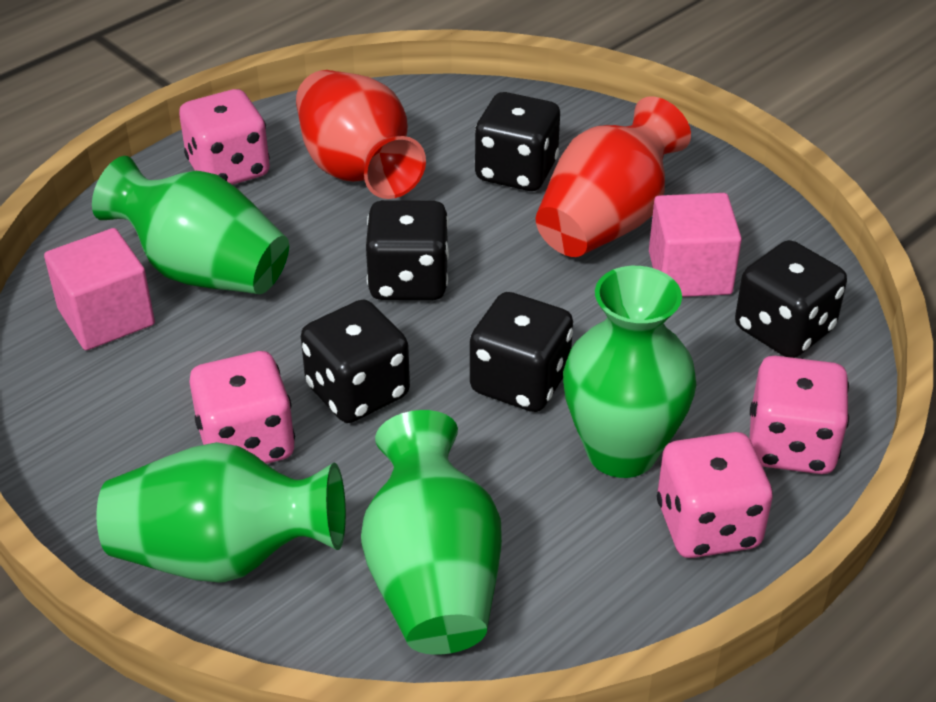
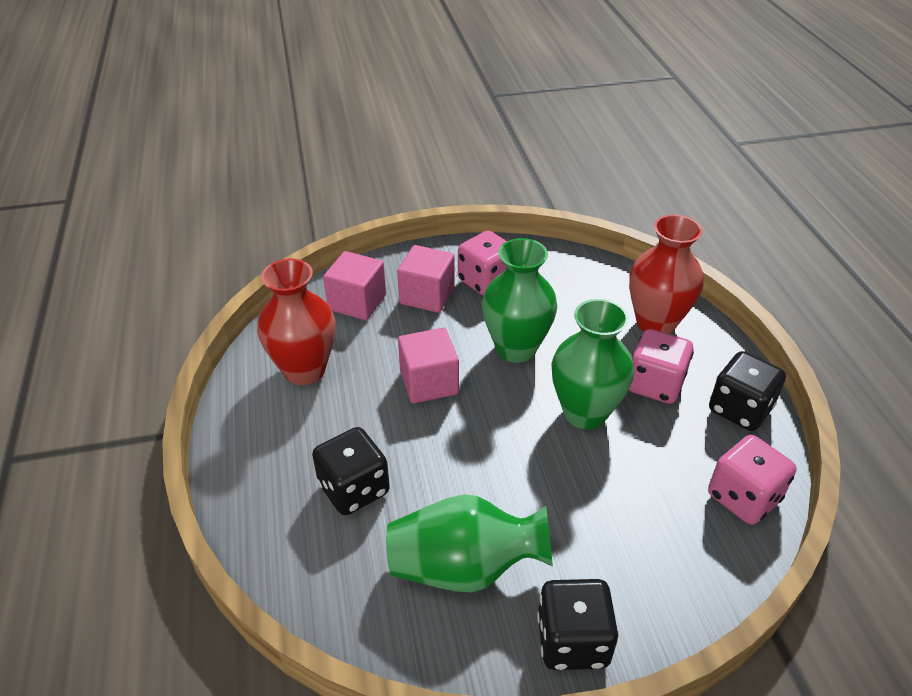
black dice: 5 -> 3
green vase: 4 -> 3
pink cube: 2 -> 3
pink dice: 4 -> 3

